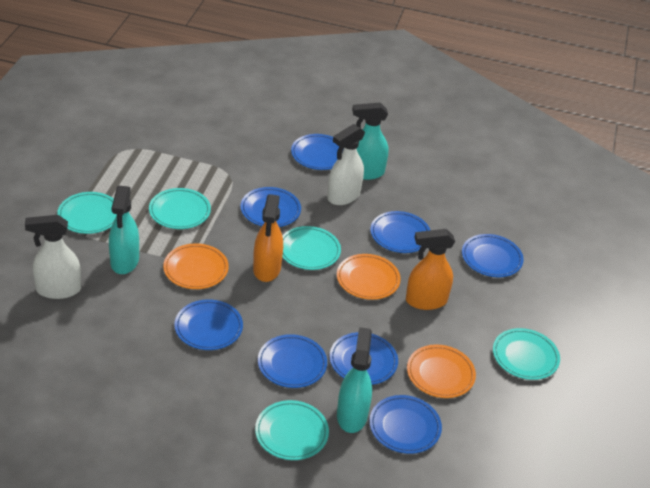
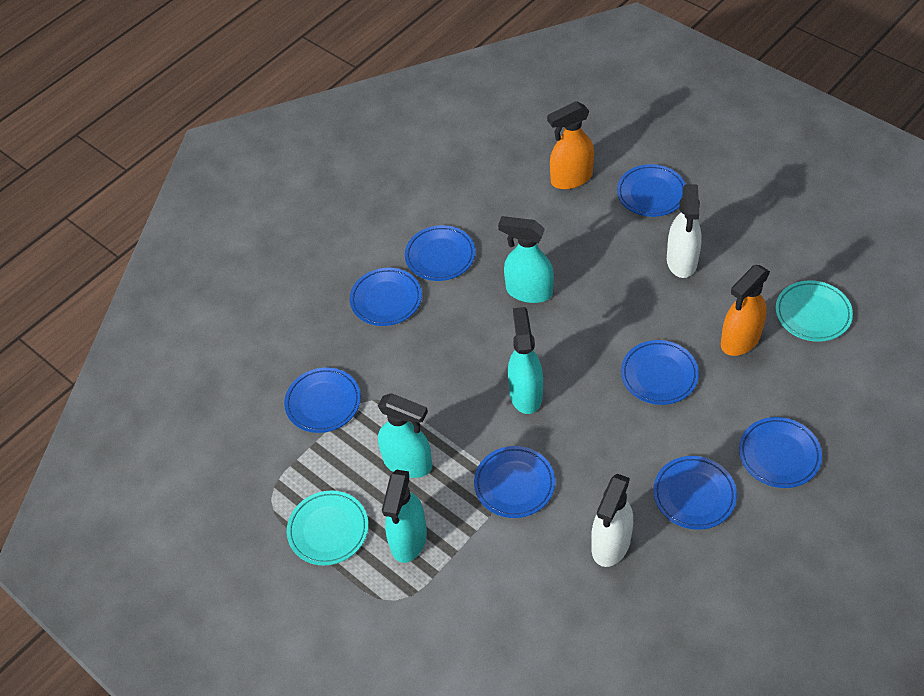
orange plate: 3 -> 0
turquoise plate: 5 -> 2
turquoise spray bottle: 3 -> 4

